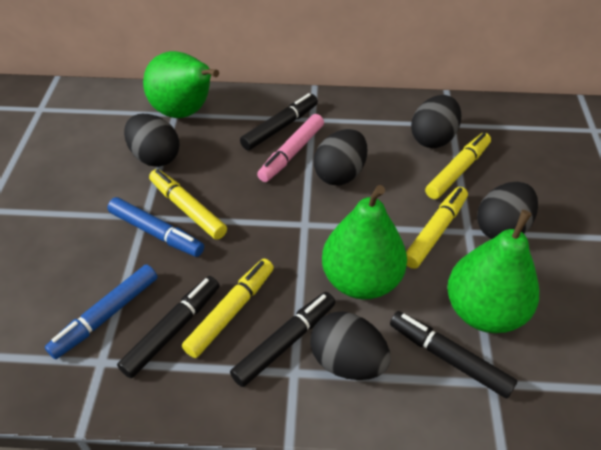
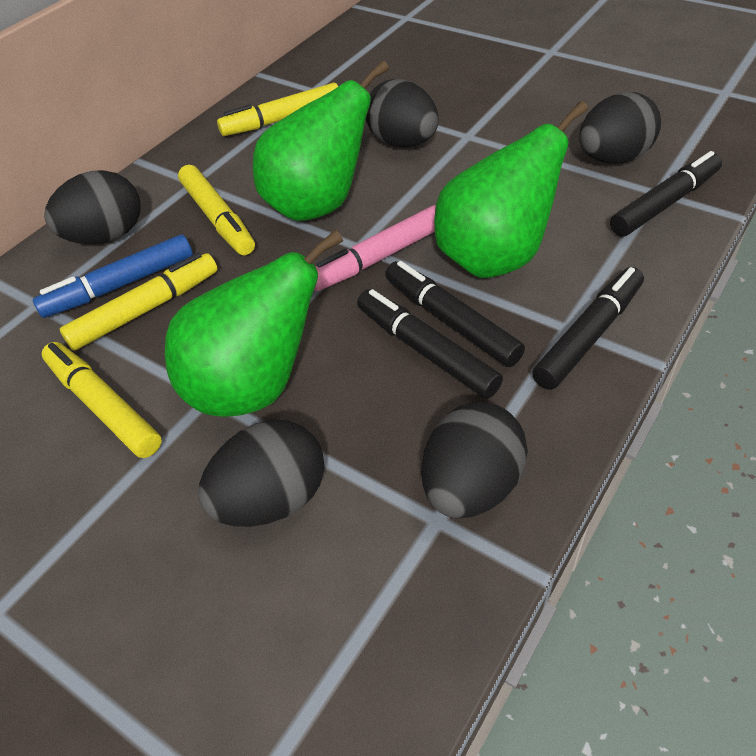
blue marker: 2 -> 1

